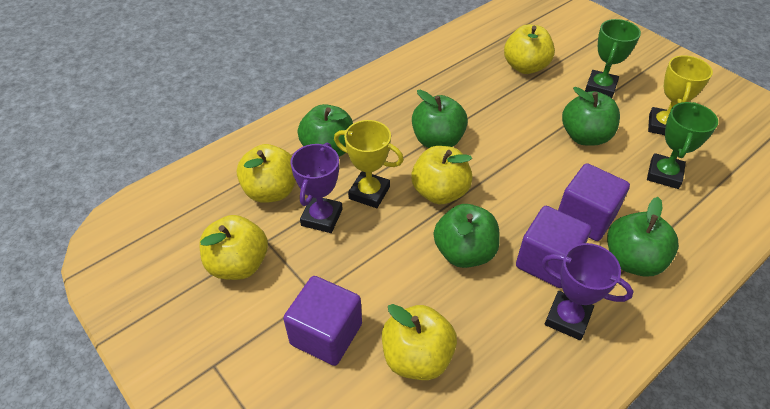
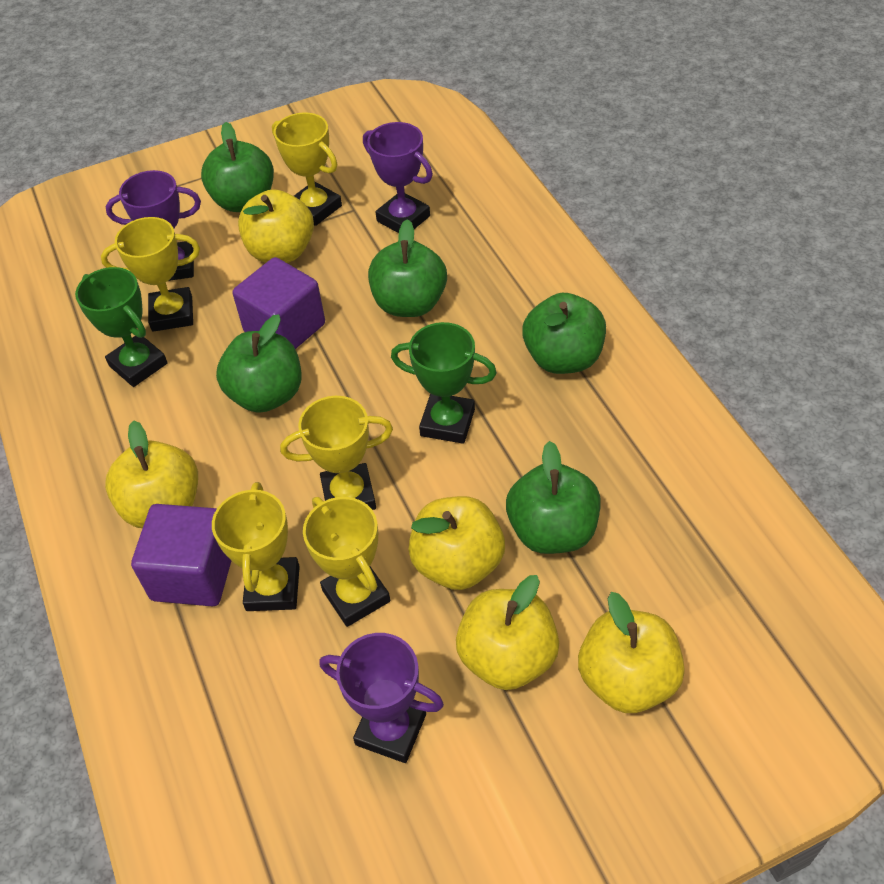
purple cube: 3 -> 2
purple trophy: 2 -> 3
yellow trophy: 2 -> 5

